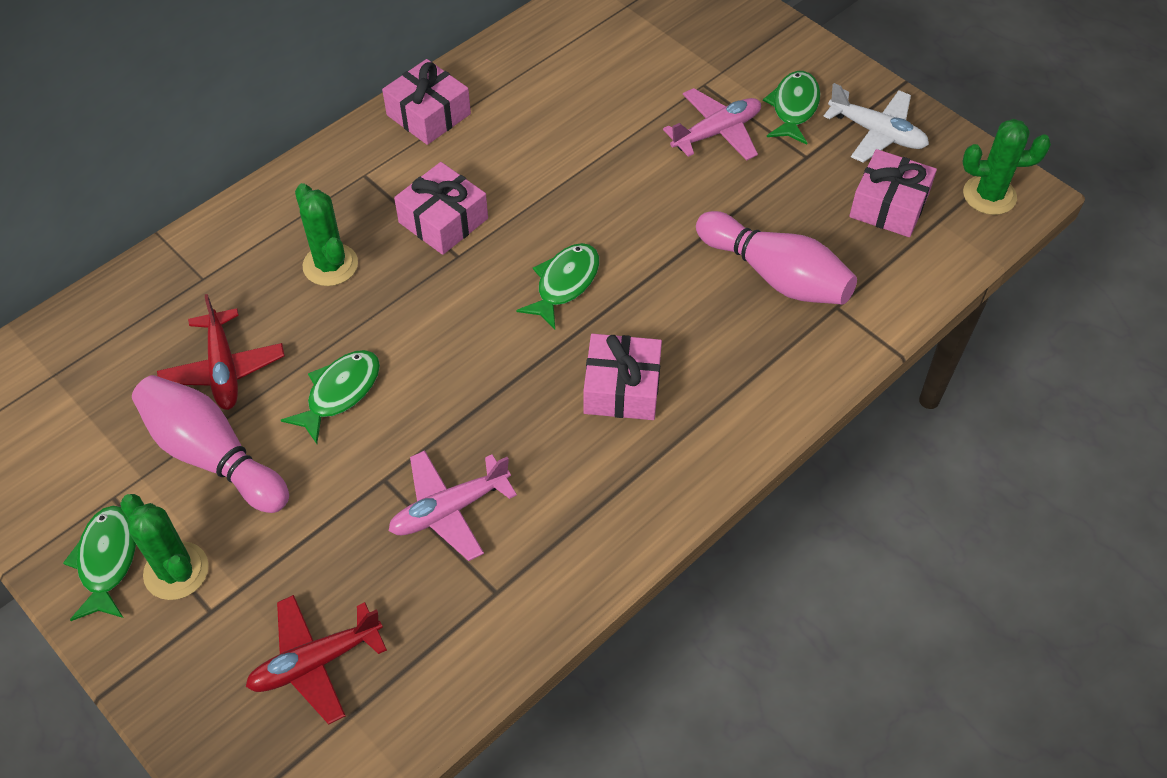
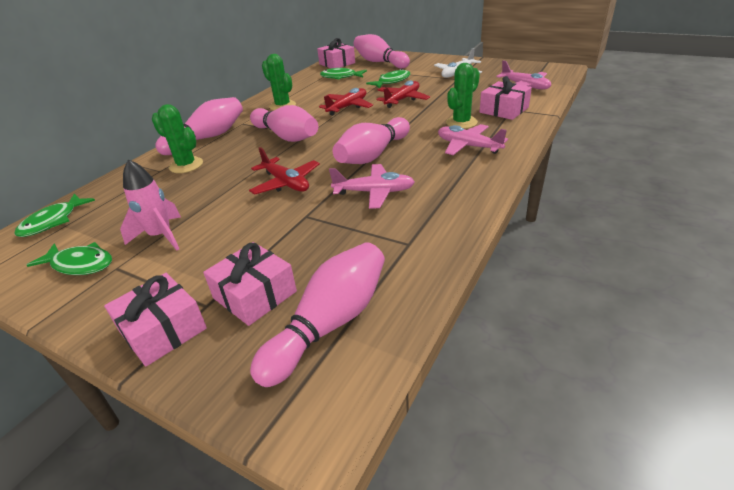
pink bowling pin: 2 -> 5
pink plane: 2 -> 3
pink rocket: 0 -> 1
red plane: 2 -> 3

